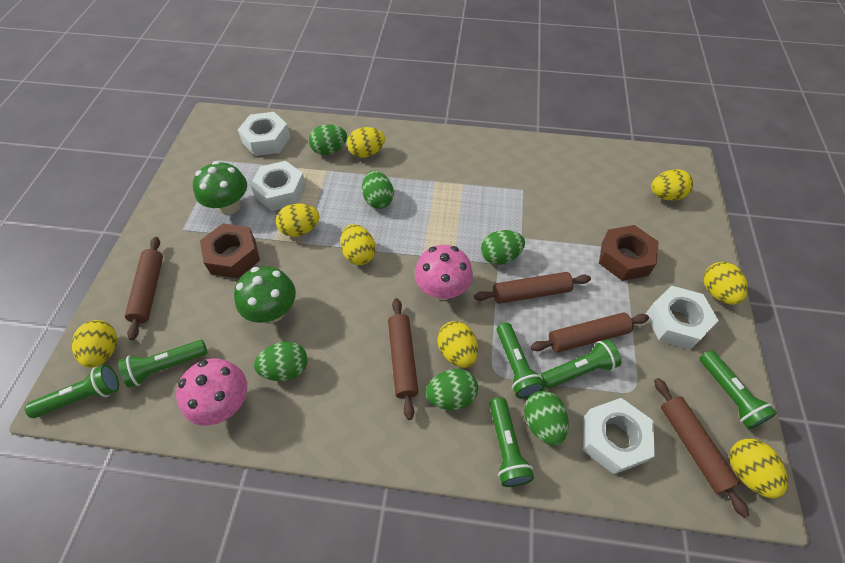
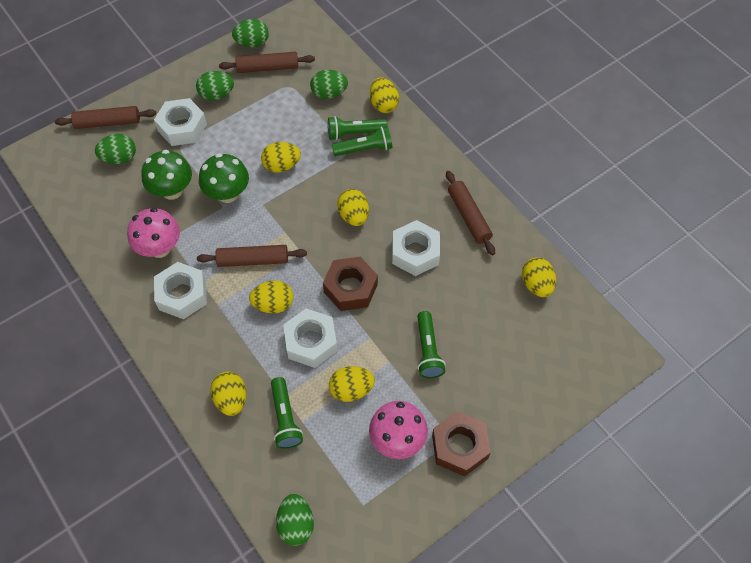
brown rolling pin: 5 -> 4
green egg: 6 -> 5
green flashlight: 6 -> 4
yellow egg: 8 -> 7

